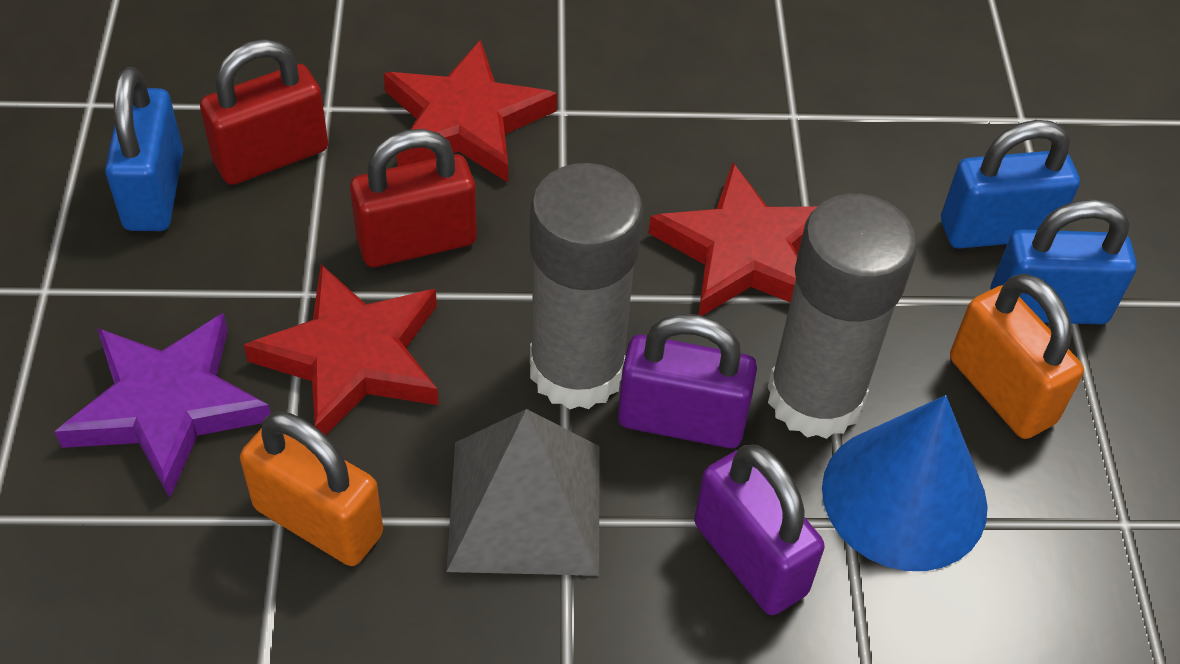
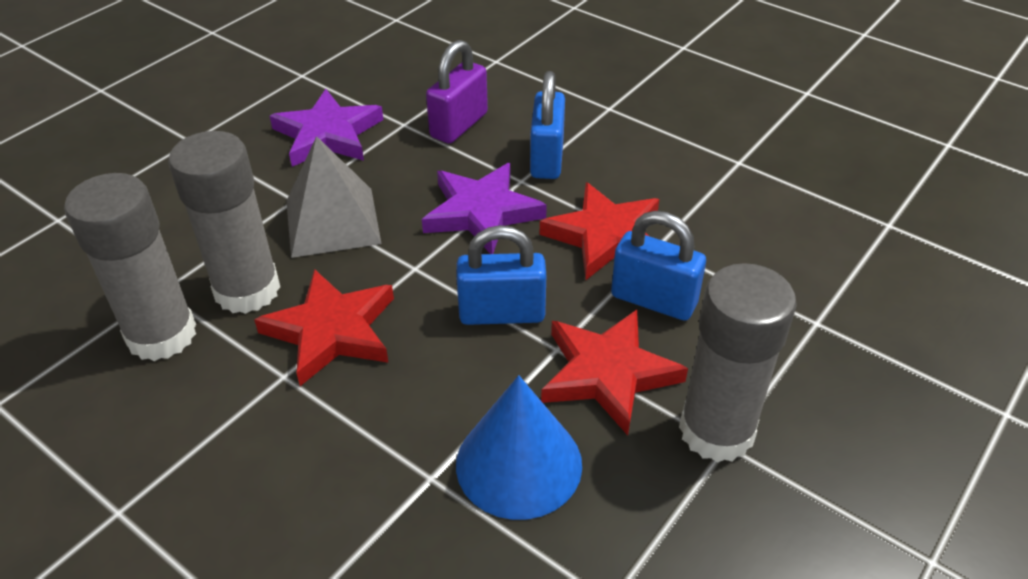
grey glue stick: 2 -> 3
orange padlock: 2 -> 0
purple padlock: 2 -> 1
purple star: 1 -> 2
red padlock: 2 -> 0

